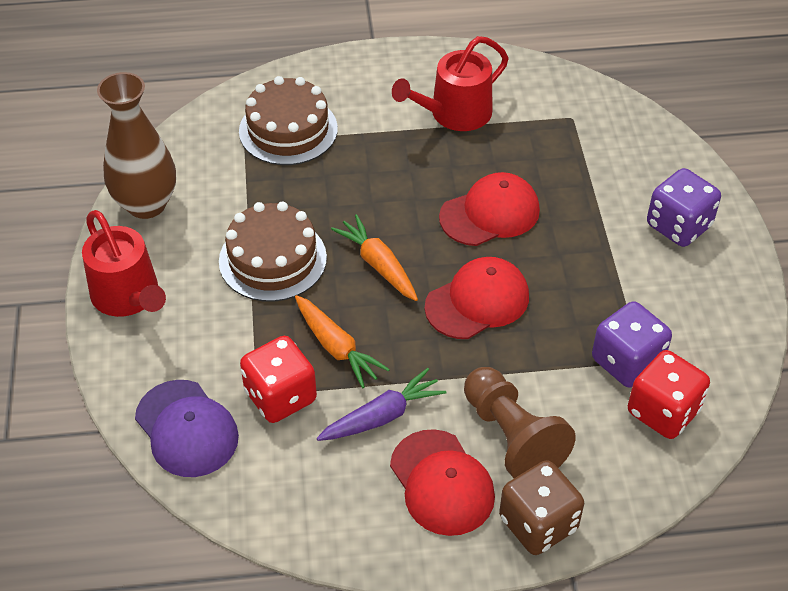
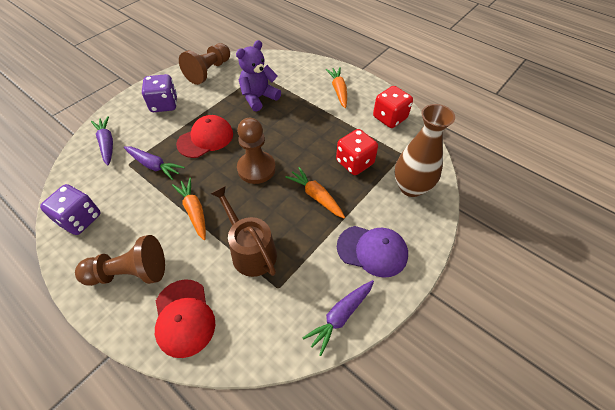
brown cake: 2 -> 0
brown dice: 1 -> 0
brown pawn: 1 -> 3
brown watering can: 0 -> 1
orange carrot: 2 -> 3
purple carrot: 1 -> 3
purple teddy bear: 0 -> 1
red cap: 3 -> 2
red watering can: 2 -> 0

